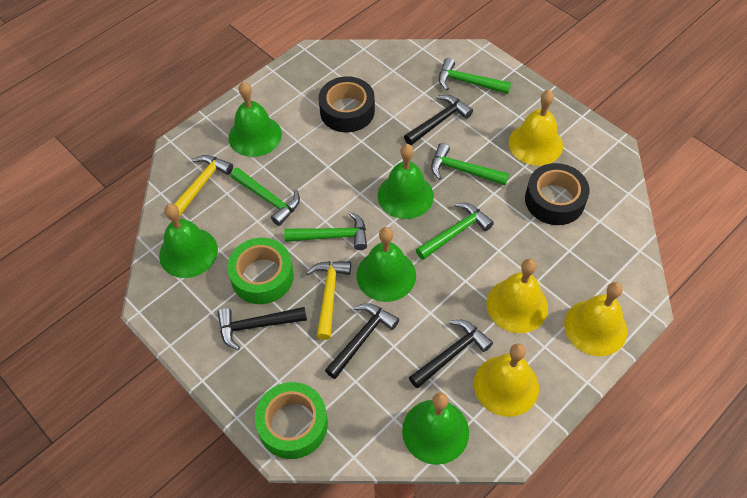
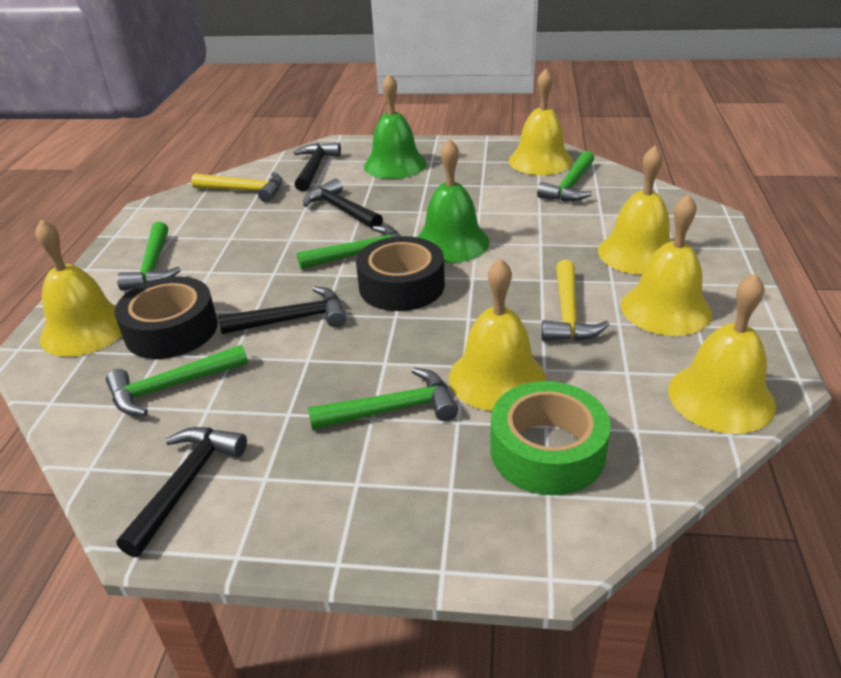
green bell: 5 -> 2
green tape: 2 -> 1
yellow bell: 4 -> 6

